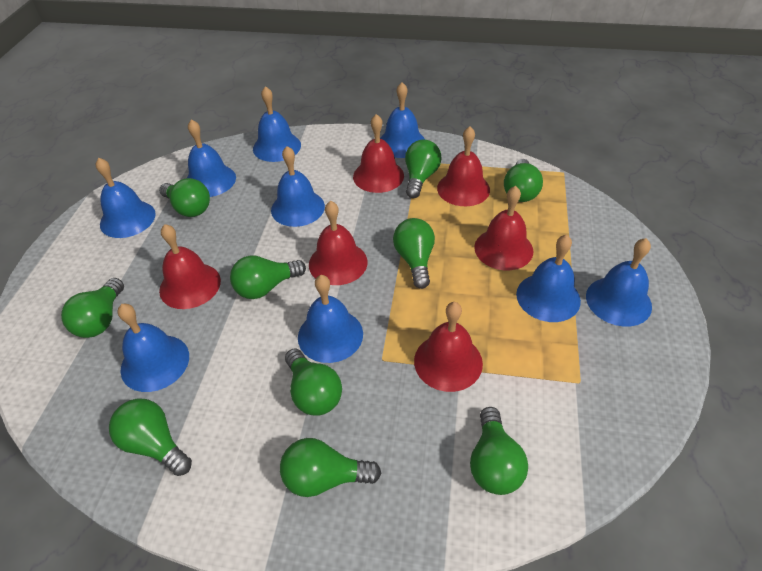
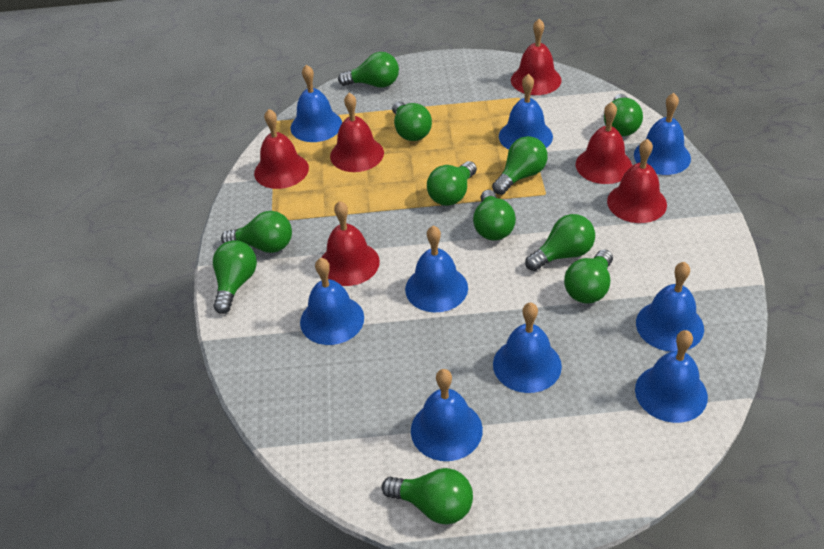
green light bulb: 10 -> 11

